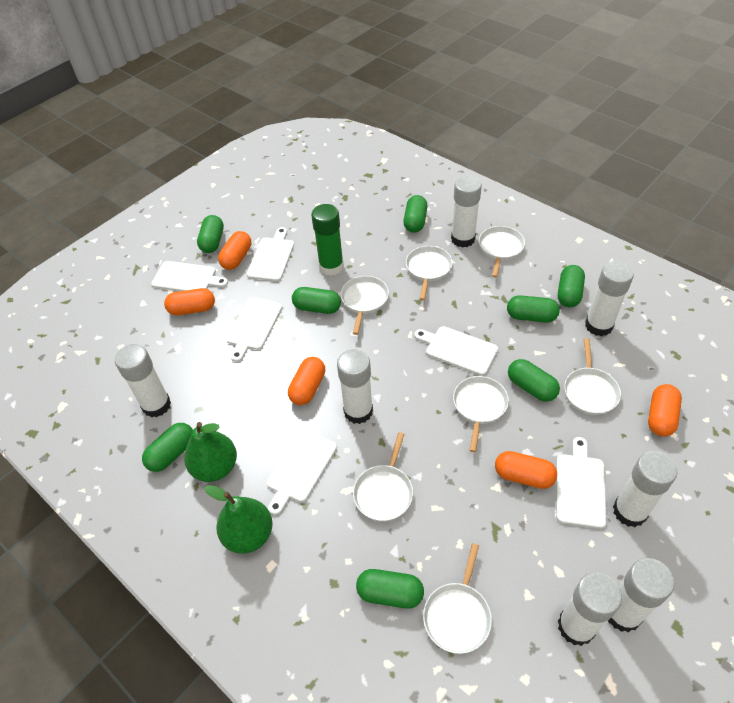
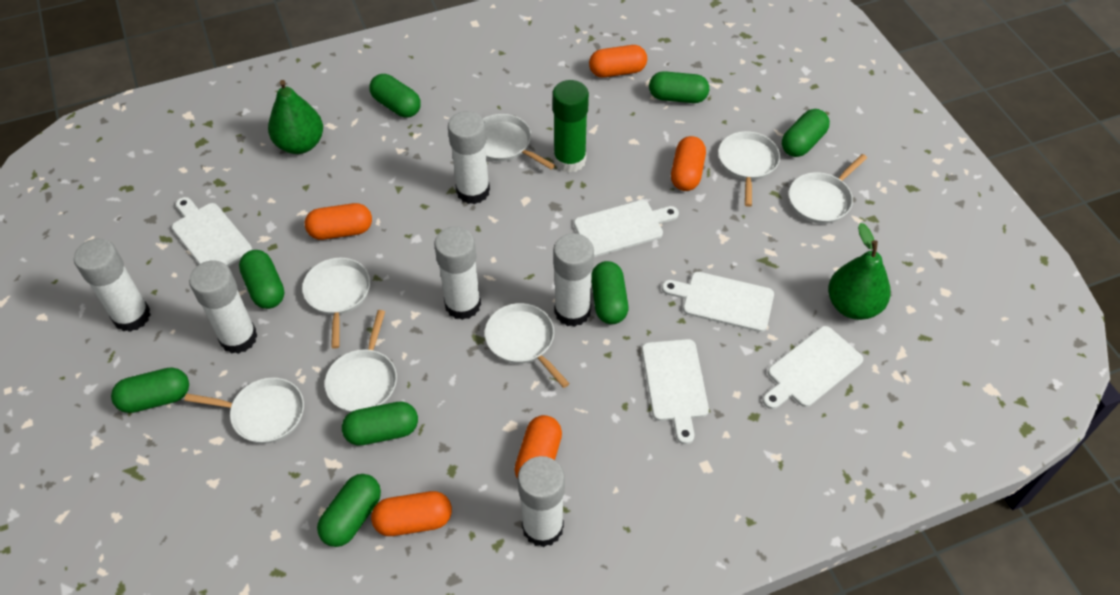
white cutting board: 6 -> 5
white glue stick: 7 -> 6

